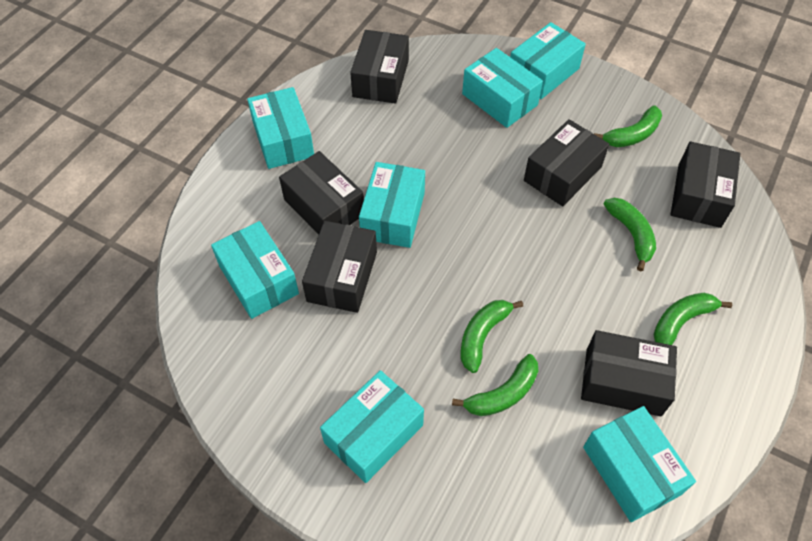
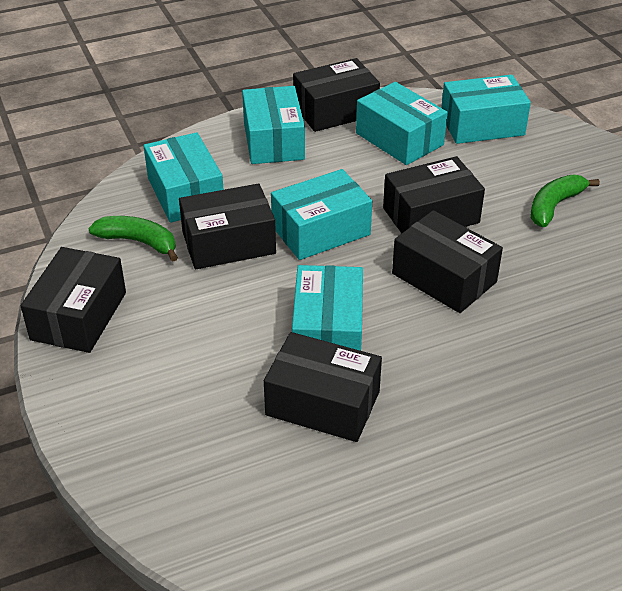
green banana: 5 -> 2
turquoise box: 7 -> 6

